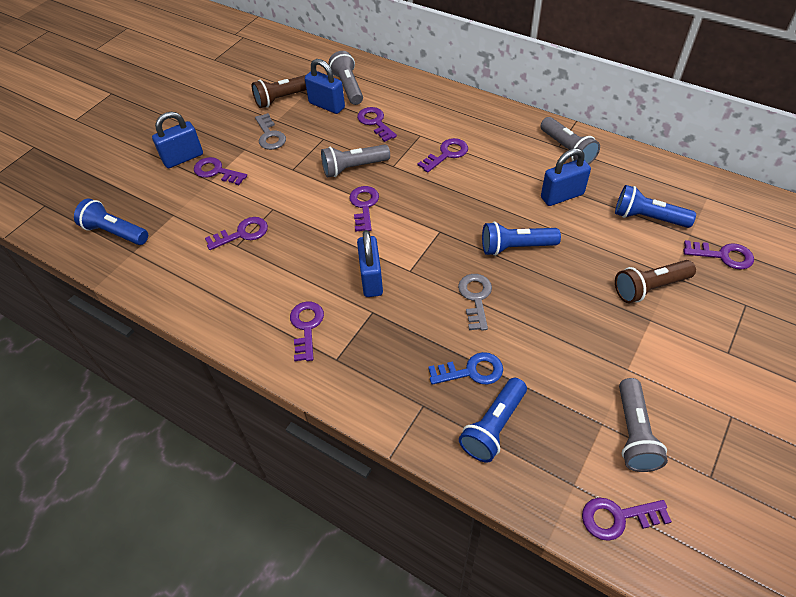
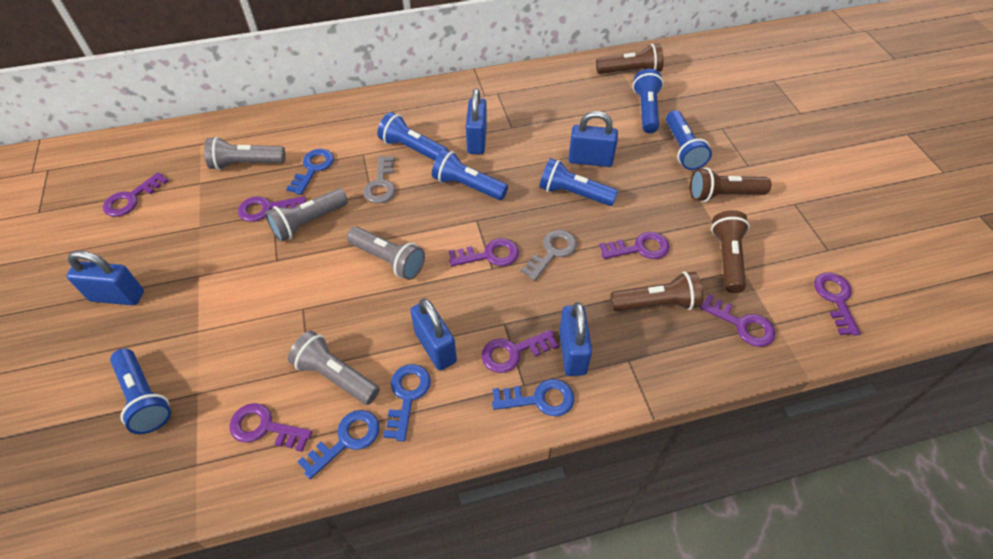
blue flashlight: 4 -> 6
blue key: 1 -> 4
blue padlock: 4 -> 5
brown flashlight: 2 -> 4

